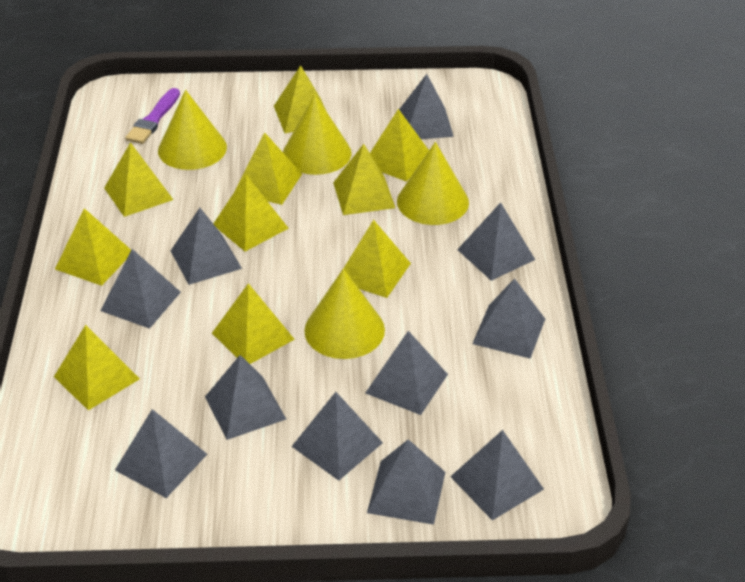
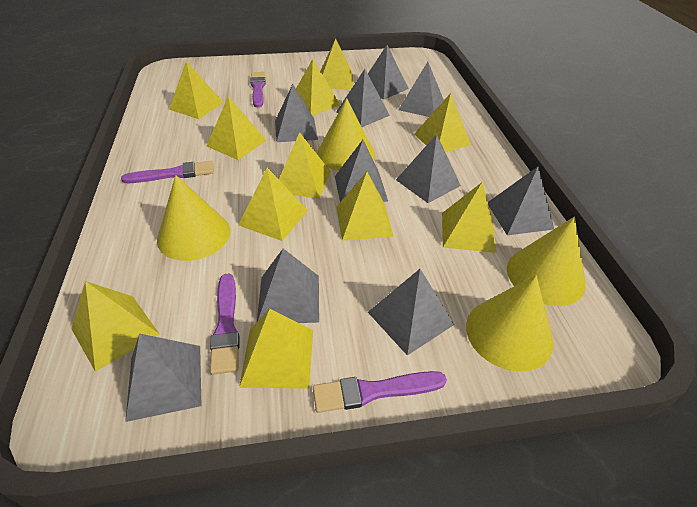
grey pyramid: 11 -> 10
purple brush: 1 -> 4
yellow pyramid: 10 -> 11

